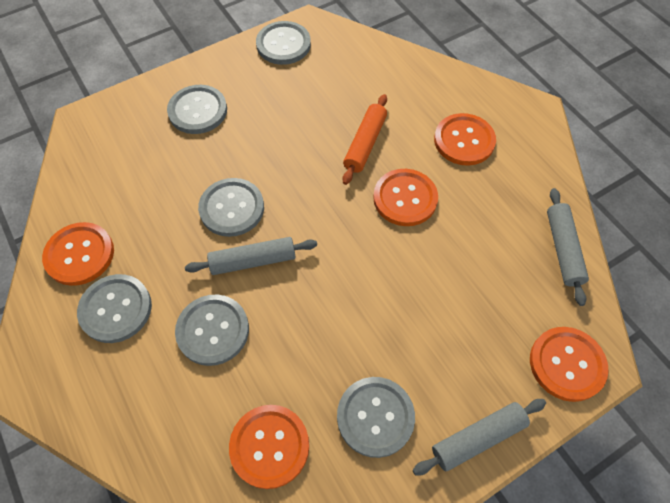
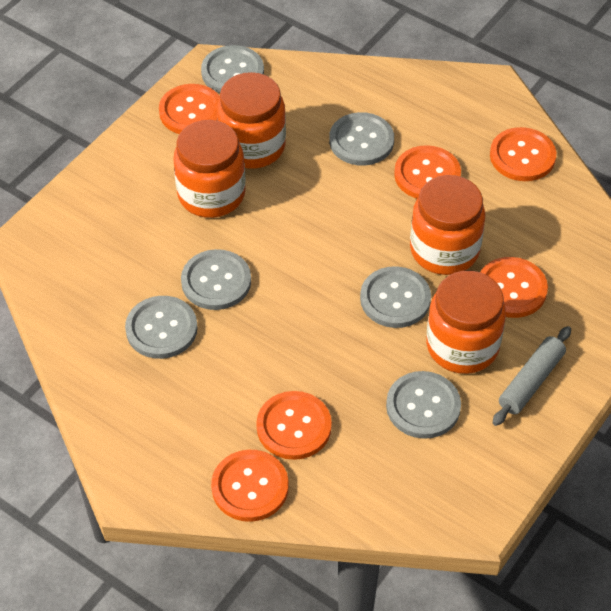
grey rolling pin: 3 -> 1
orange button: 5 -> 6
orange jar: 0 -> 4
orange rolling pin: 1 -> 0

